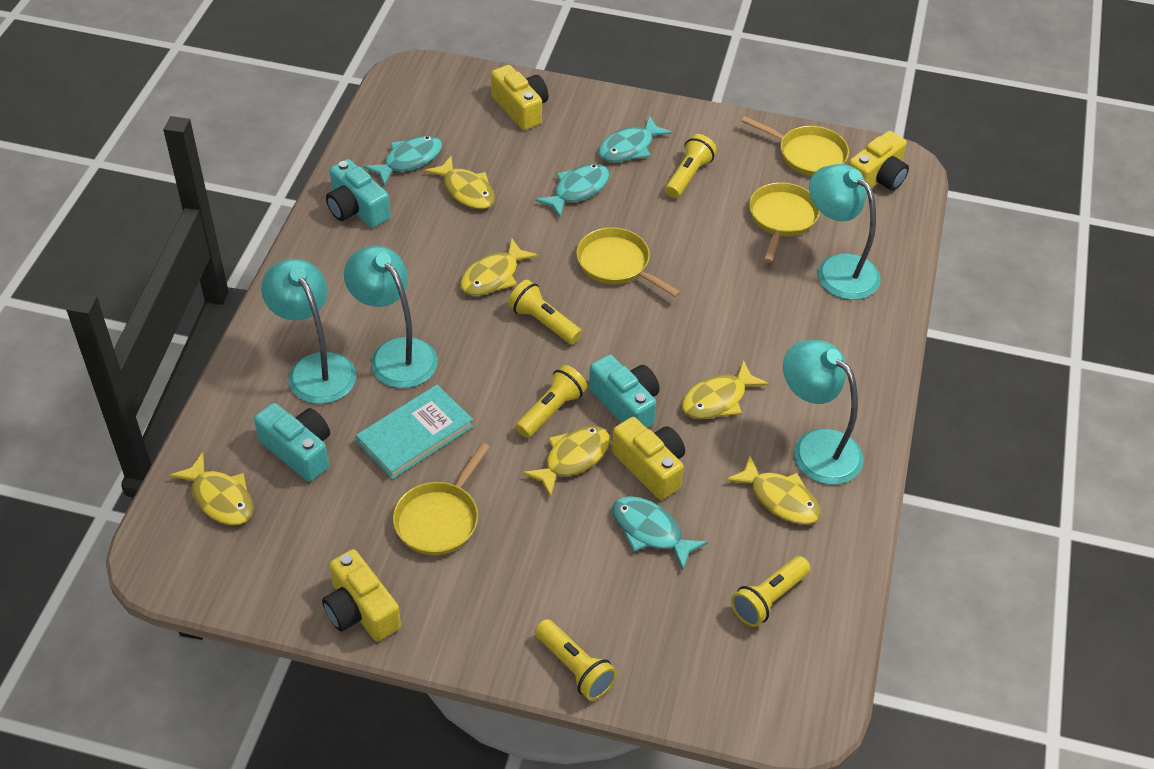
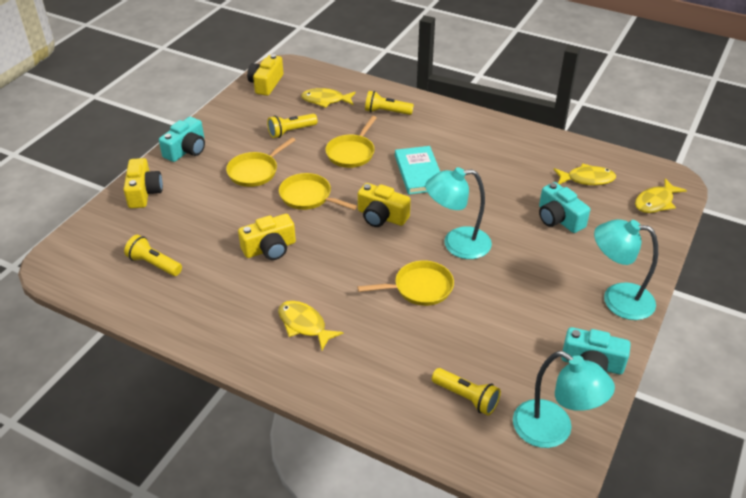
turquoise fish: 4 -> 0
turquoise lamp: 4 -> 3
yellow fish: 6 -> 4
yellow flashlight: 5 -> 4

